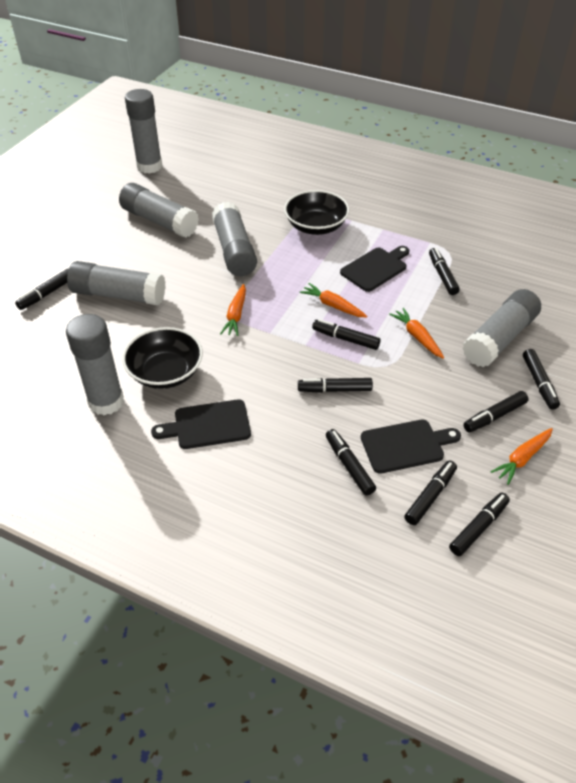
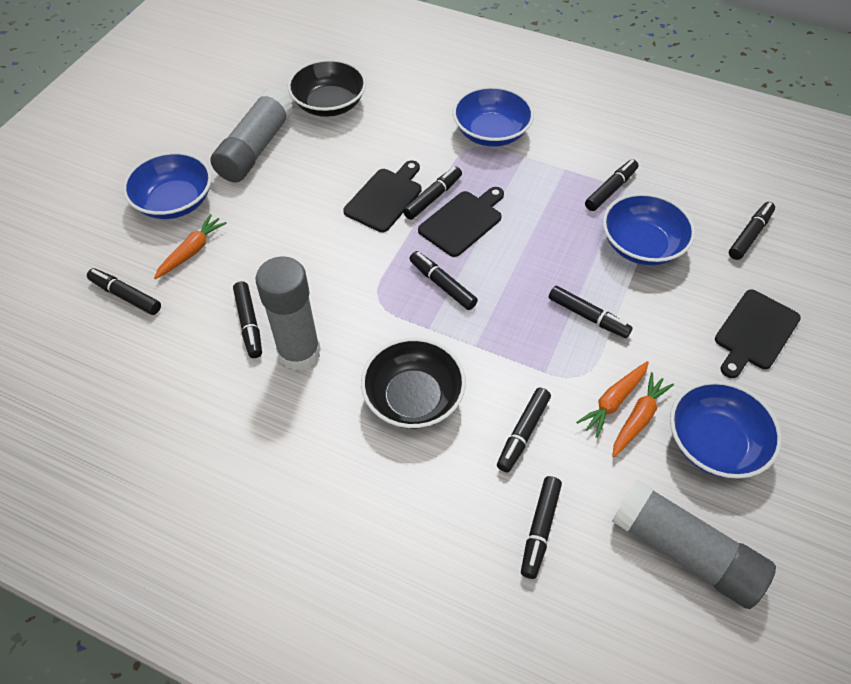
blue bowl: 0 -> 4
grey glue stick: 6 -> 3
orange carrot: 4 -> 3

